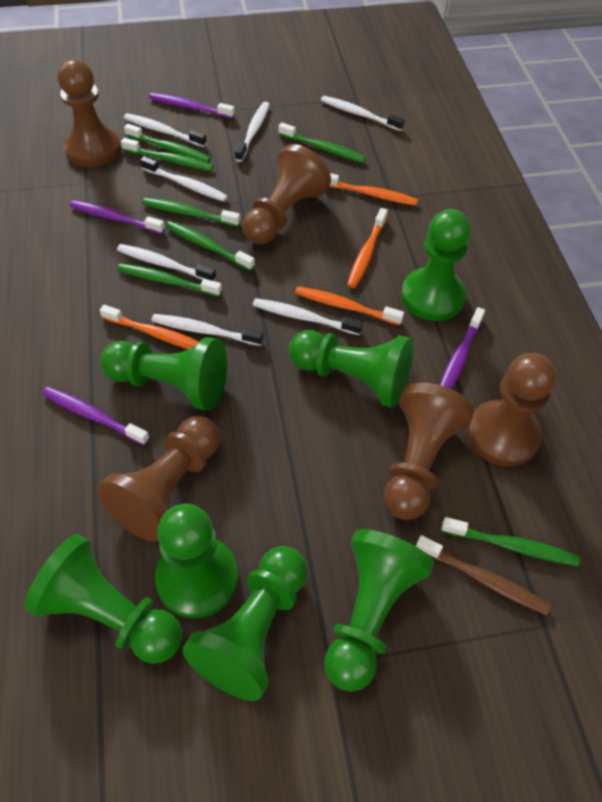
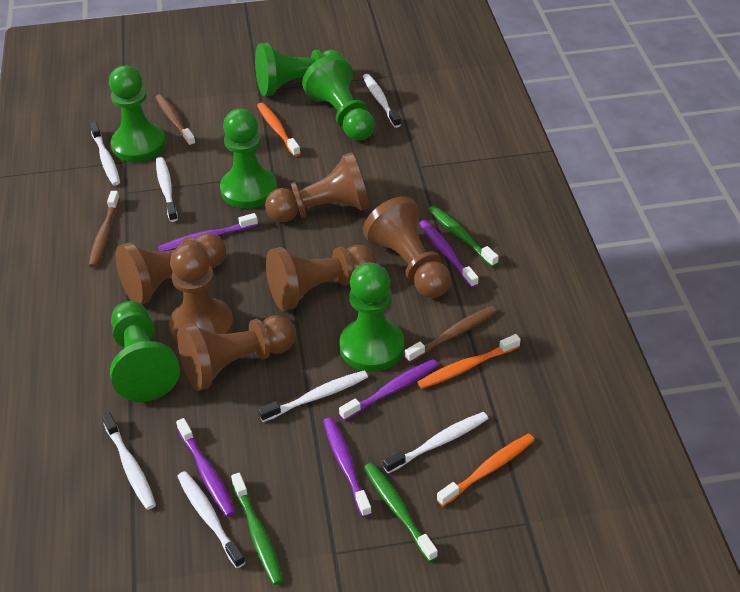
brown pawn: 5 -> 6
brown toothbrush: 1 -> 3
green pawn: 7 -> 6
green toothbrush: 7 -> 3
orange toothbrush: 4 -> 3
purple toothbrush: 4 -> 5

